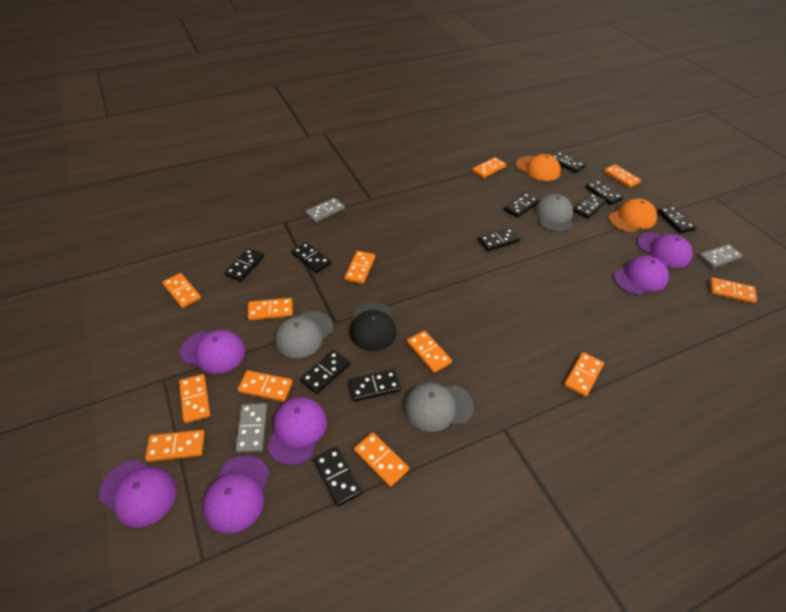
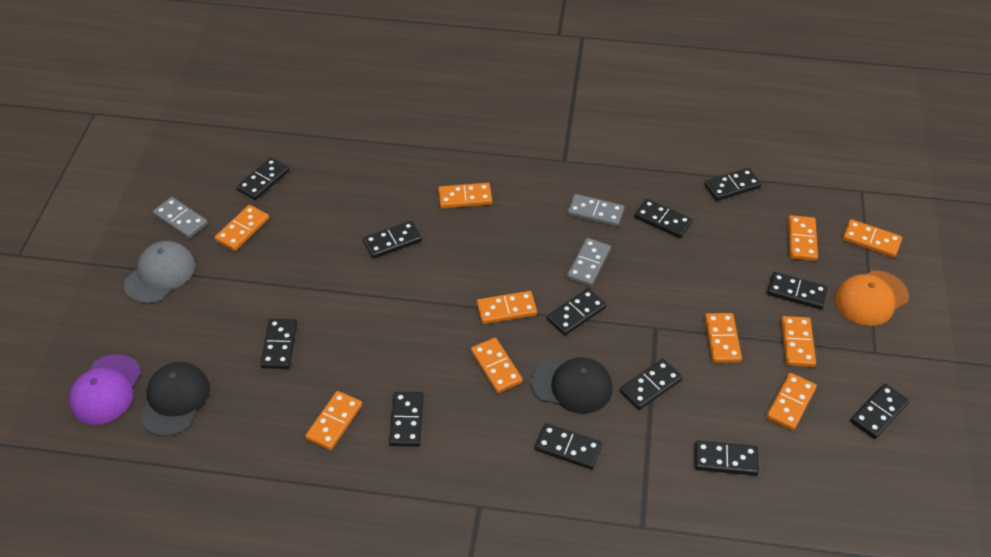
black cap: 1 -> 2
black domino: 11 -> 12
grey cap: 3 -> 1
orange cap: 2 -> 1
orange domino: 12 -> 10
purple cap: 6 -> 1

